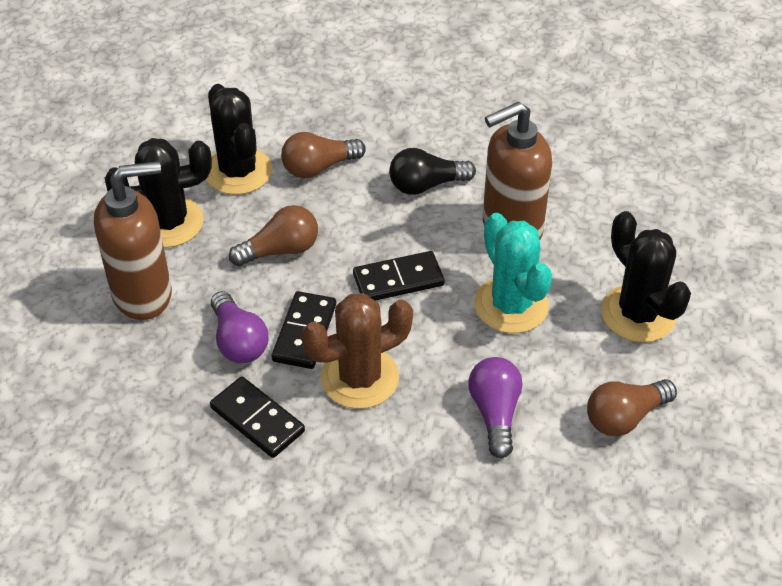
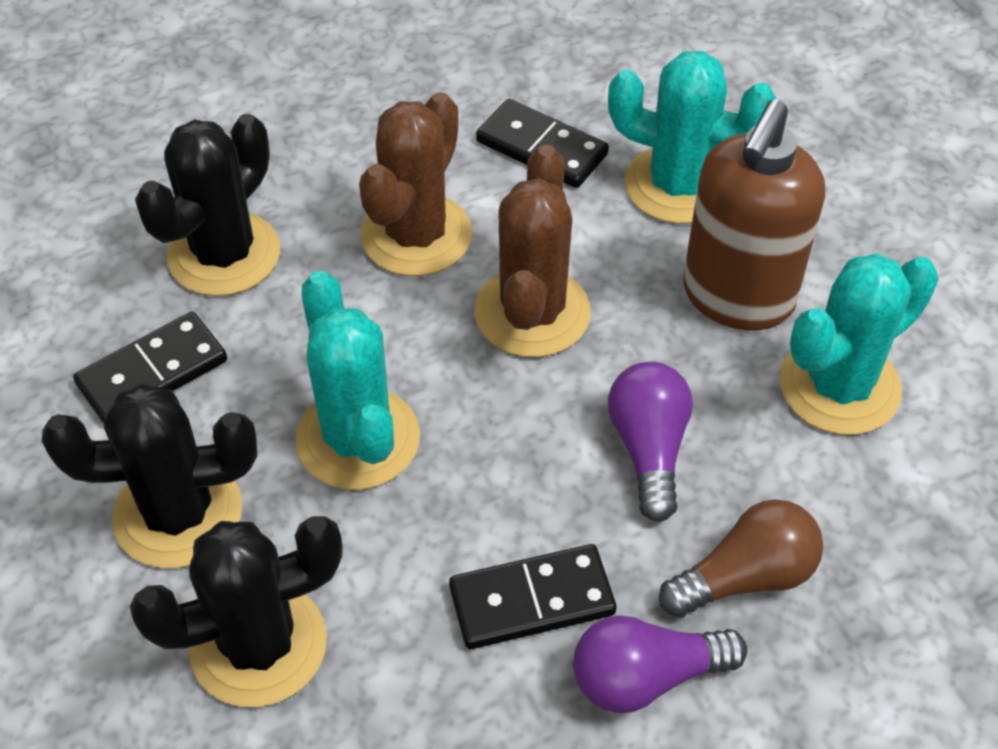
black light bulb: 1 -> 0
brown cactus: 1 -> 2
brown light bulb: 3 -> 1
brown soap dispenser: 2 -> 1
turquoise cactus: 1 -> 3

